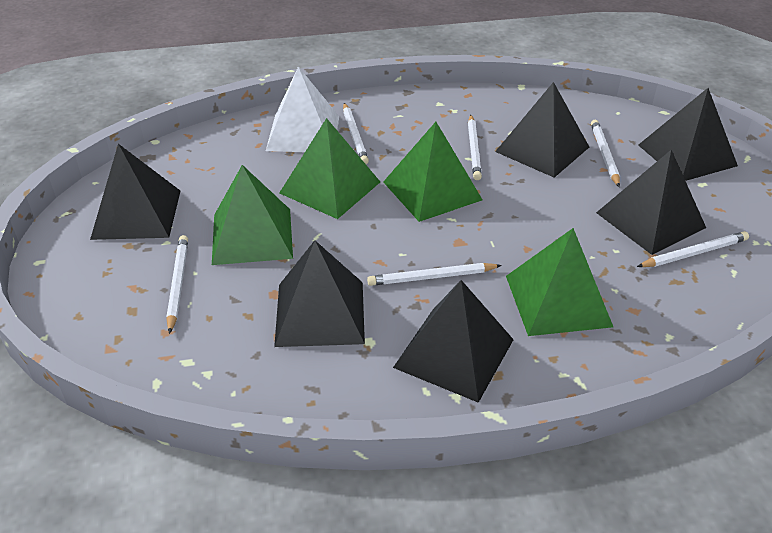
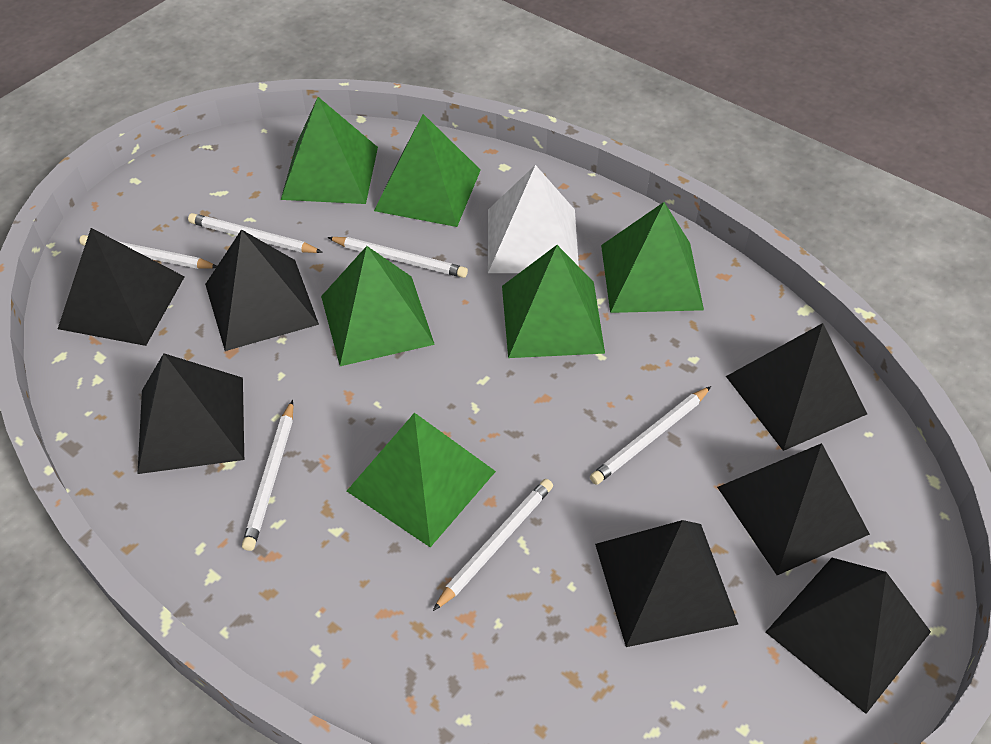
black pyramid: 6 -> 7
green pyramid: 4 -> 6

